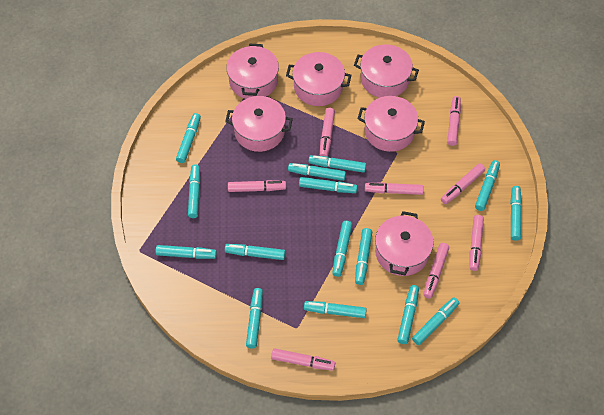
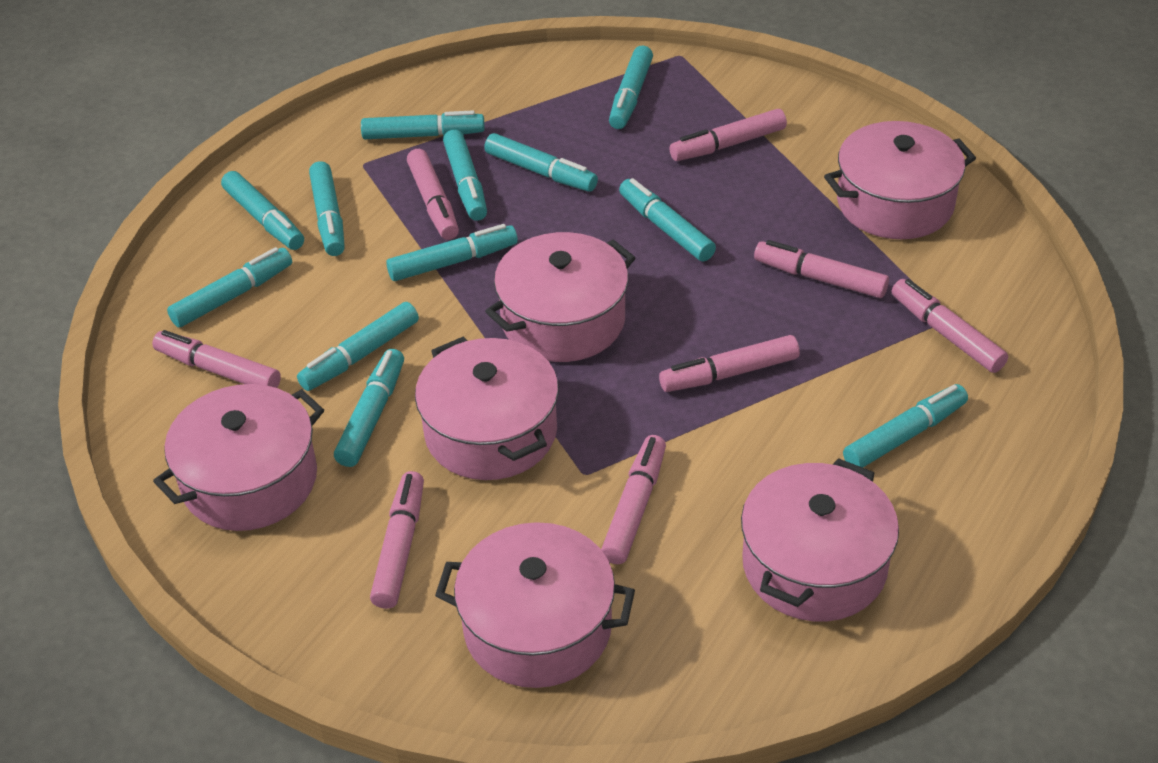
turquoise marker: 15 -> 12

